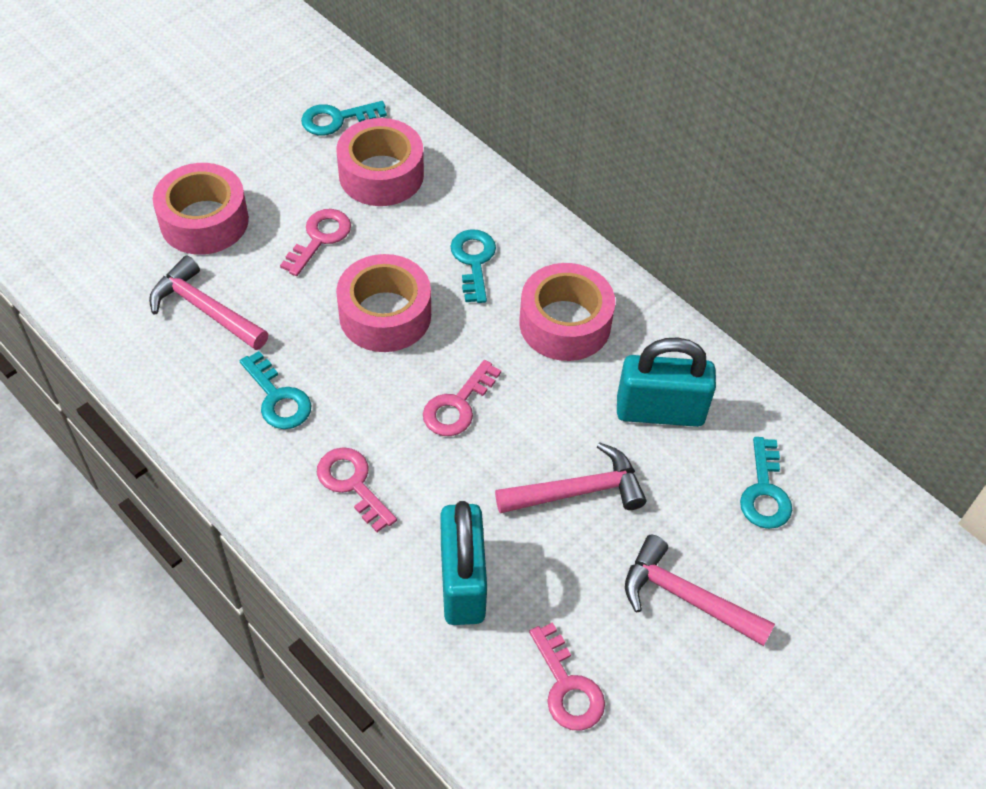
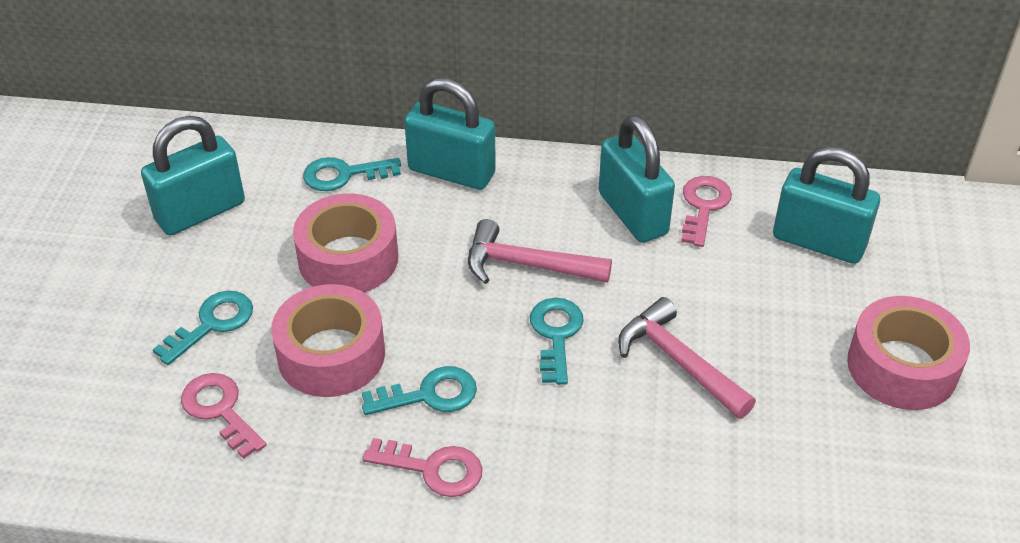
pink hammer: 3 -> 2
pink key: 4 -> 3
pink tape: 4 -> 3
turquoise padlock: 2 -> 4

